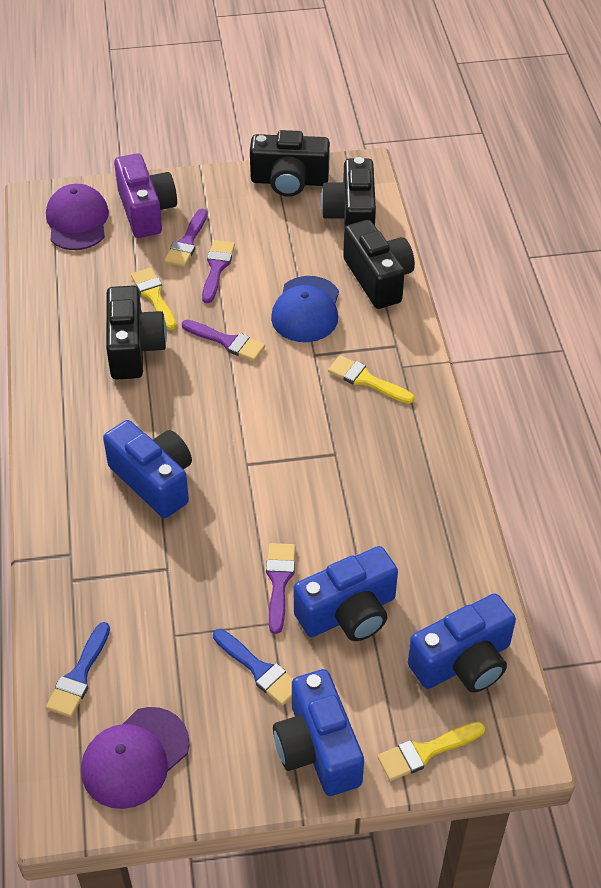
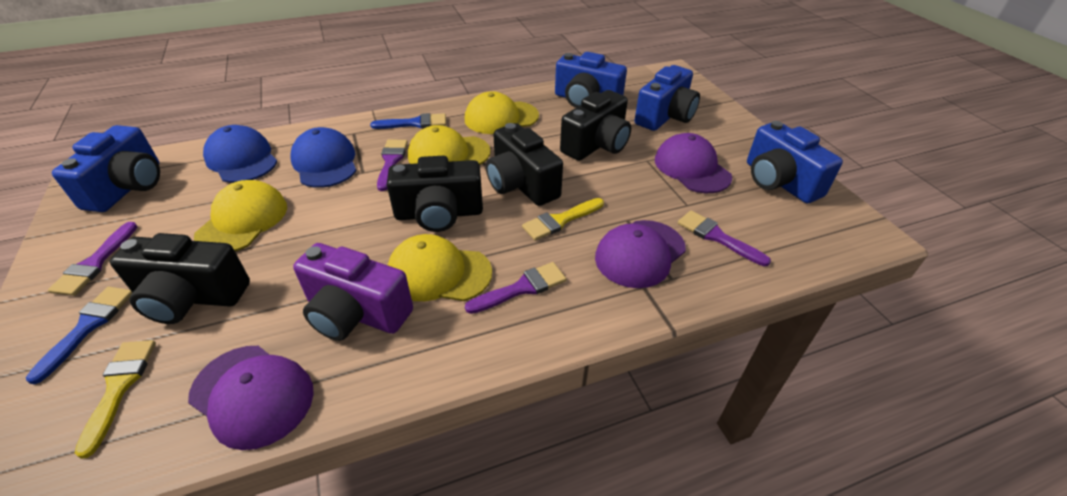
blue cap: 1 -> 2
purple cap: 2 -> 3
yellow brush: 3 -> 2
yellow cap: 0 -> 4

